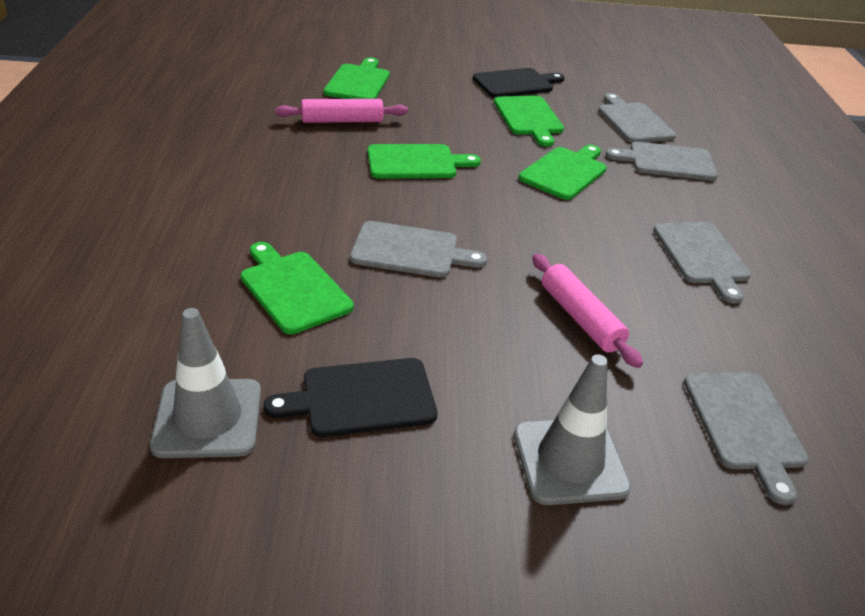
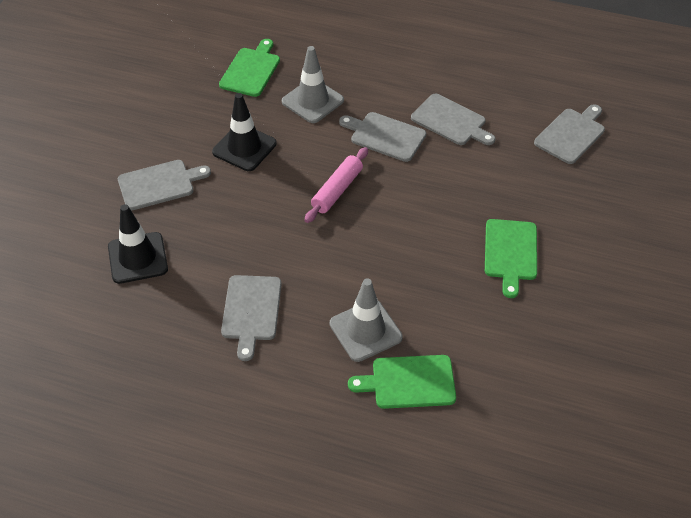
black cutting board: 2 -> 0
black traffic cone: 0 -> 2
green cutting board: 5 -> 3
pink rolling pin: 2 -> 1

